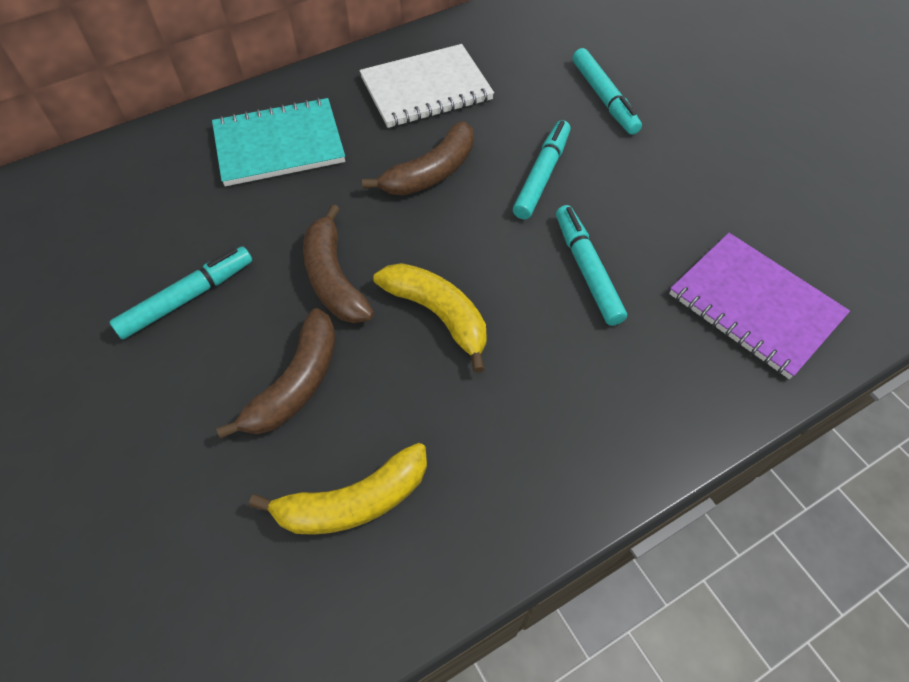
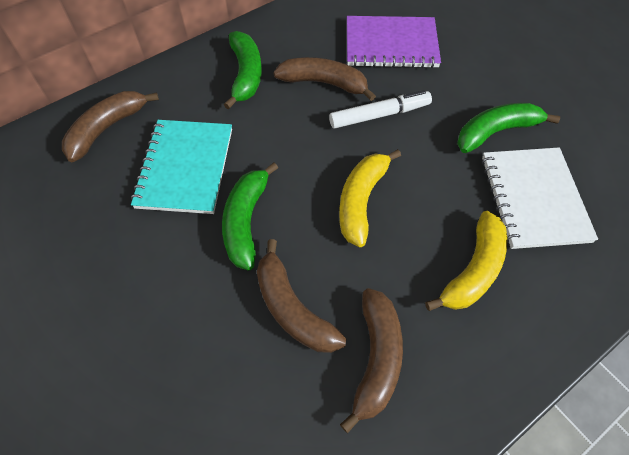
brown banana: 3 -> 4
green banana: 0 -> 3
turquoise marker: 4 -> 0
white marker: 0 -> 1

